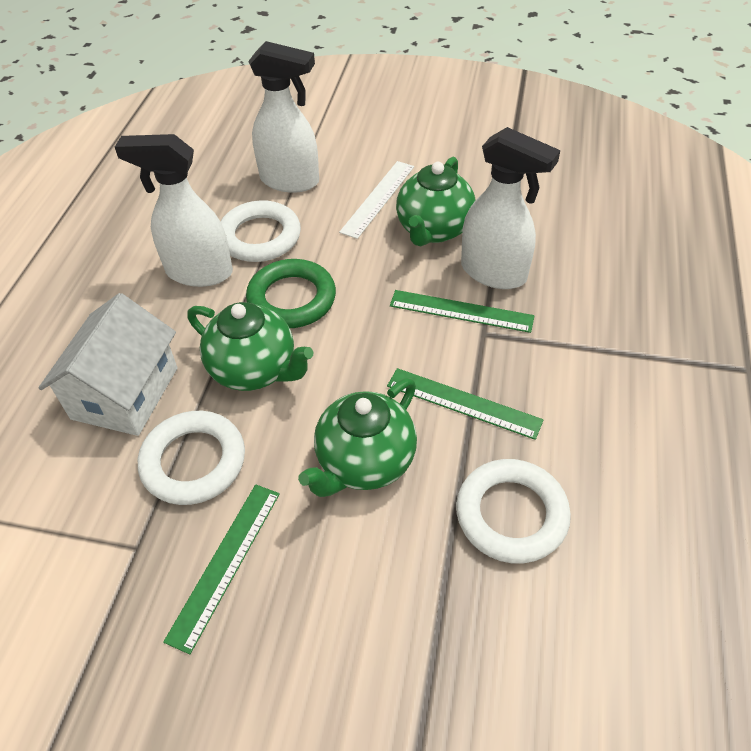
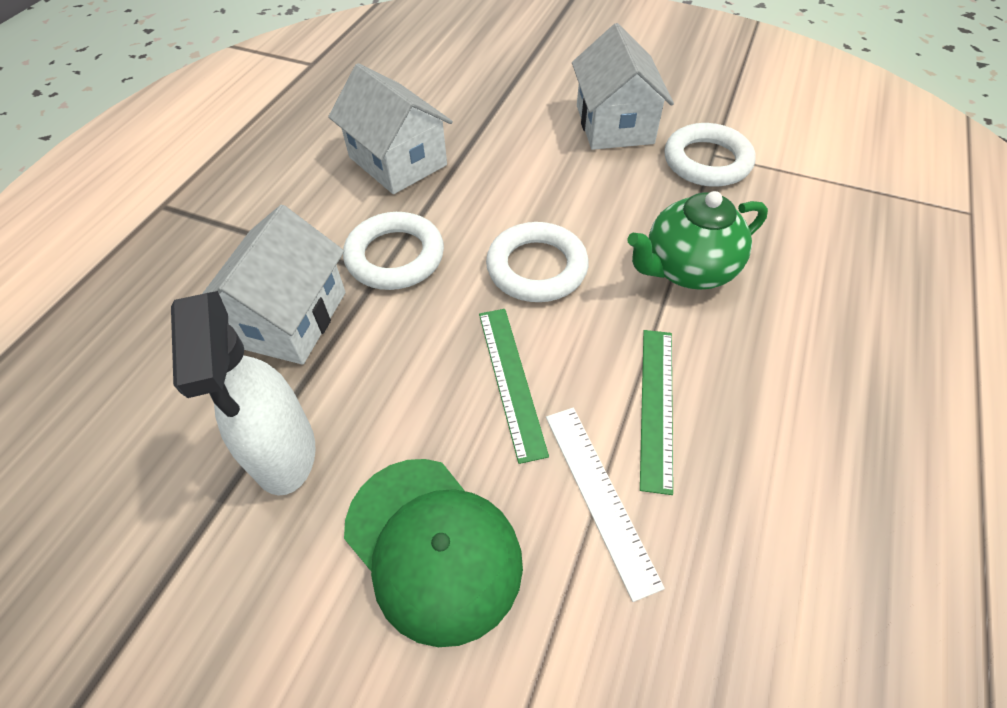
green cap: 0 -> 1
green ring: 1 -> 0
green ruler: 3 -> 2
green teapot: 3 -> 1
white house: 1 -> 3
white spray bottle: 3 -> 1

